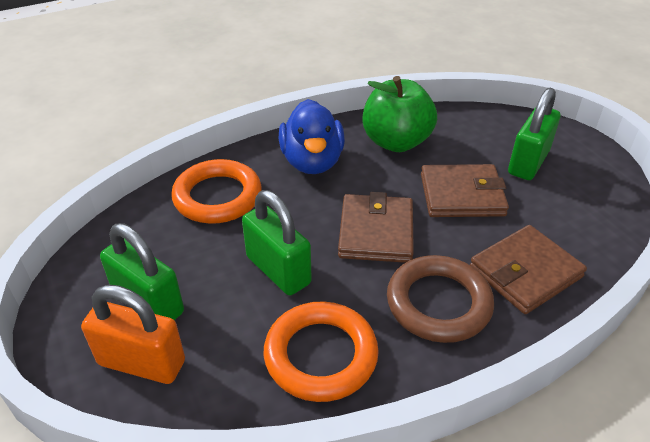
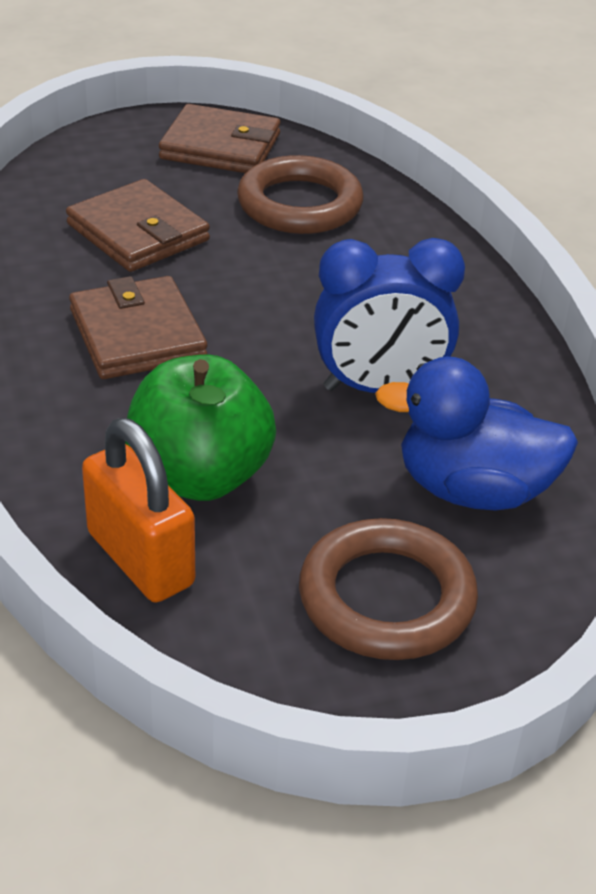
blue clock: 0 -> 1
brown ring: 1 -> 2
green padlock: 3 -> 0
orange ring: 2 -> 0

